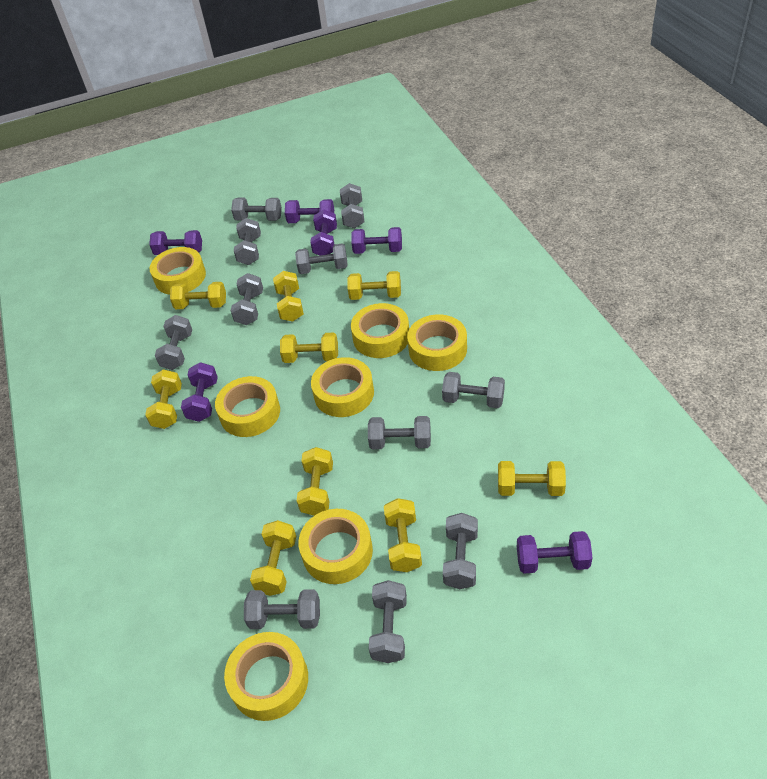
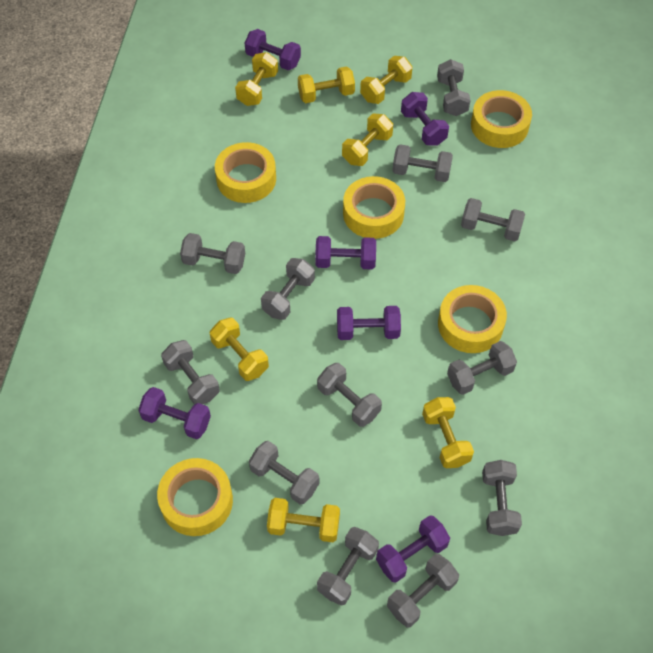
grey dumbbell: 11 -> 12
yellow dumbbell: 9 -> 7
yellow tape: 7 -> 5

